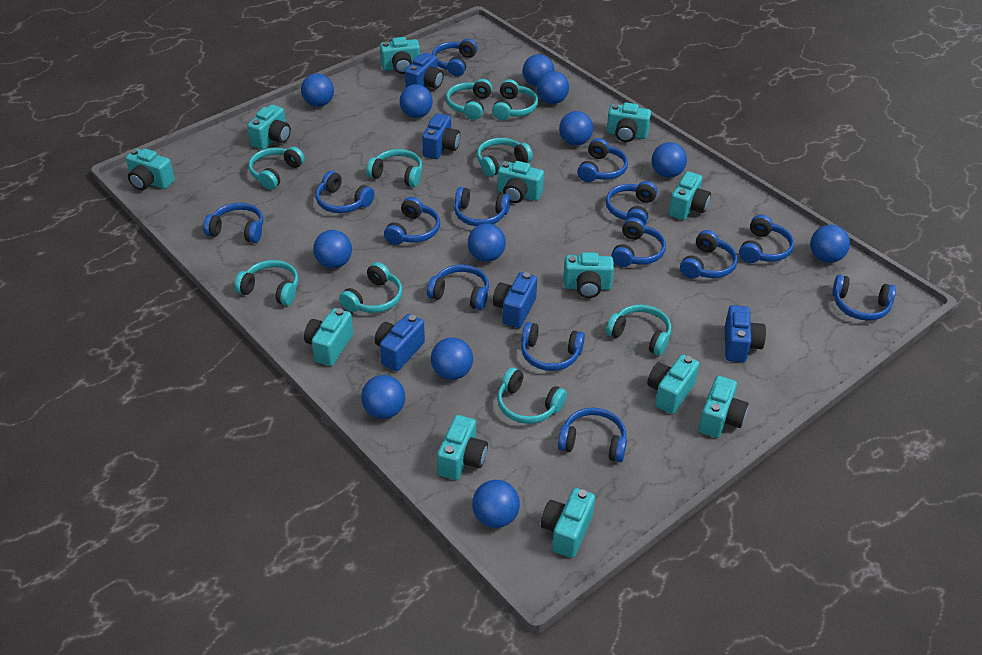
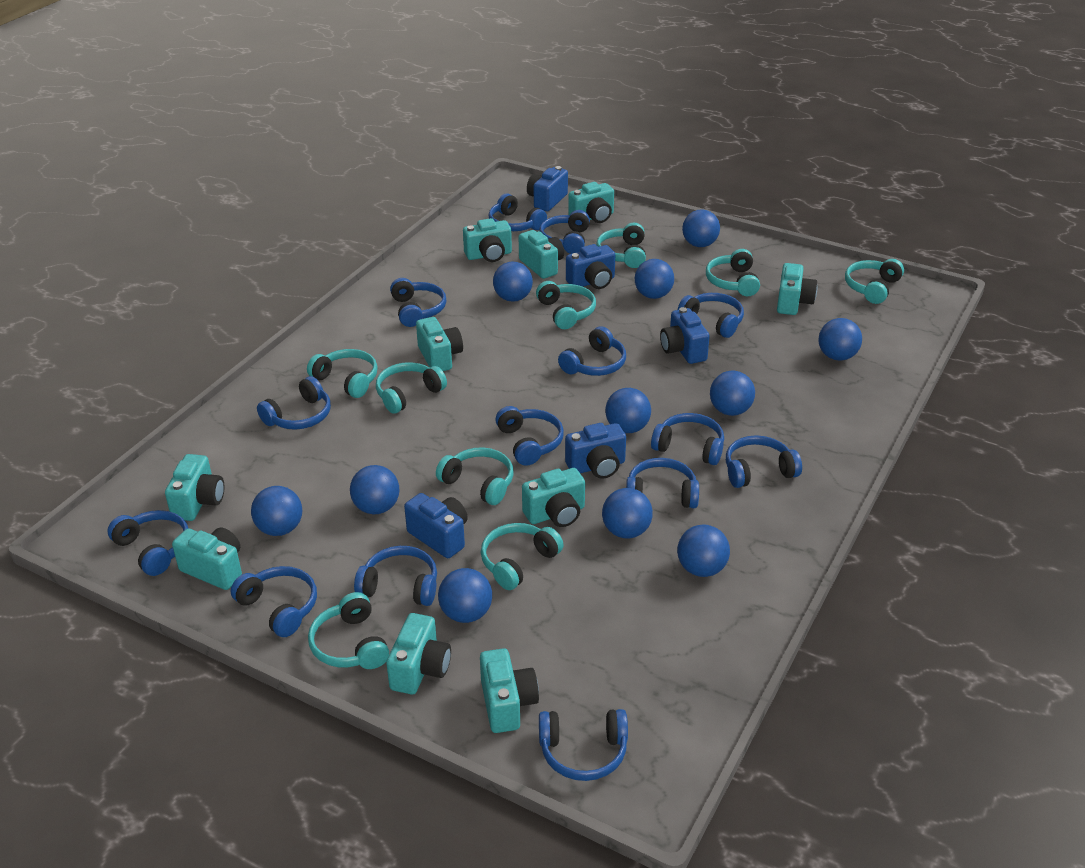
blue ball: 12 -> 11
turquoise camera: 12 -> 10

